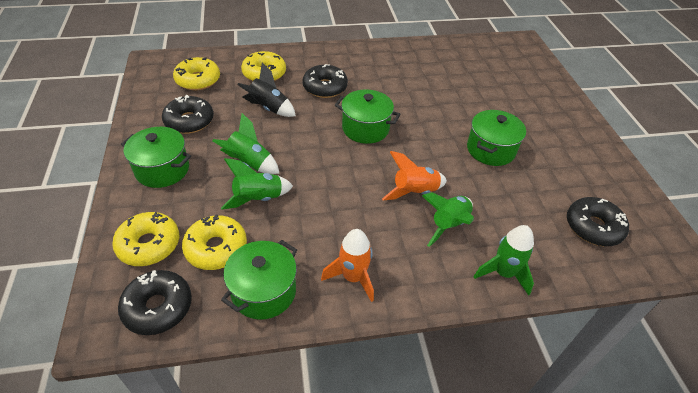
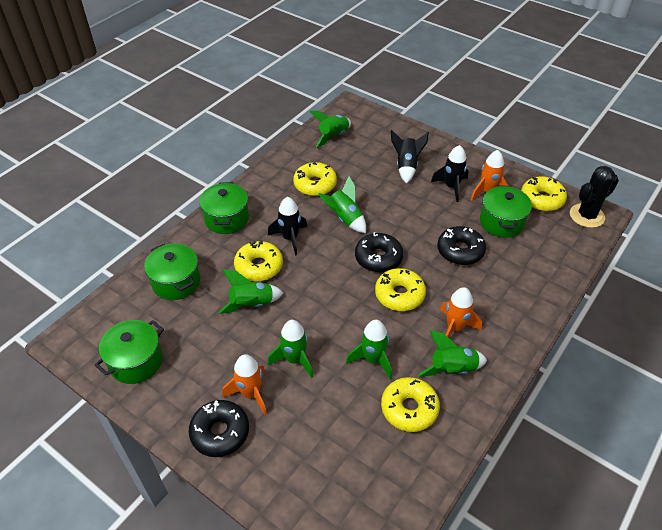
black cactus: 0 -> 1
black donut: 4 -> 3
black rocket: 1 -> 3
green rocket: 4 -> 6
orange rocket: 2 -> 3
yellow donut: 4 -> 5

